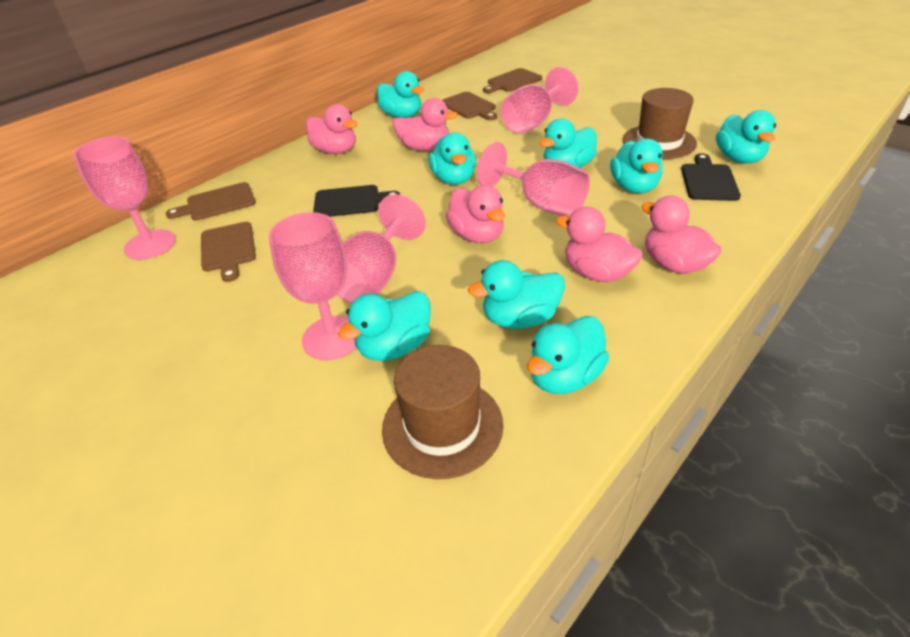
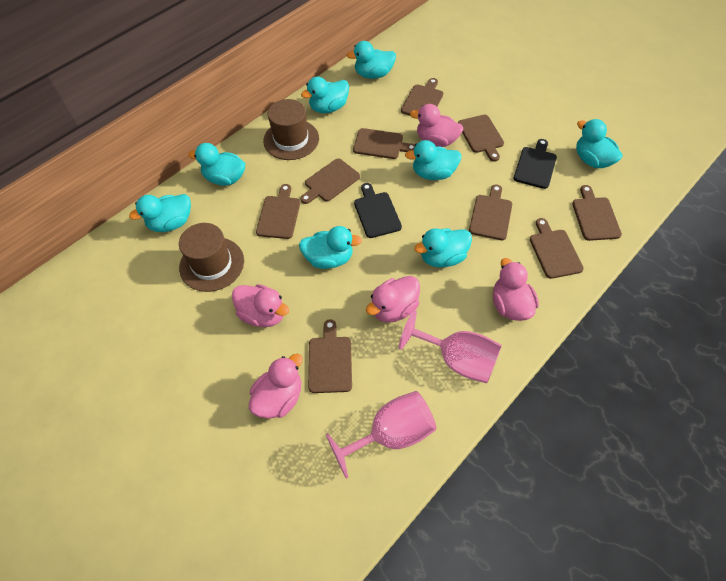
brown cutting board: 4 -> 9
pink goblet: 5 -> 2

